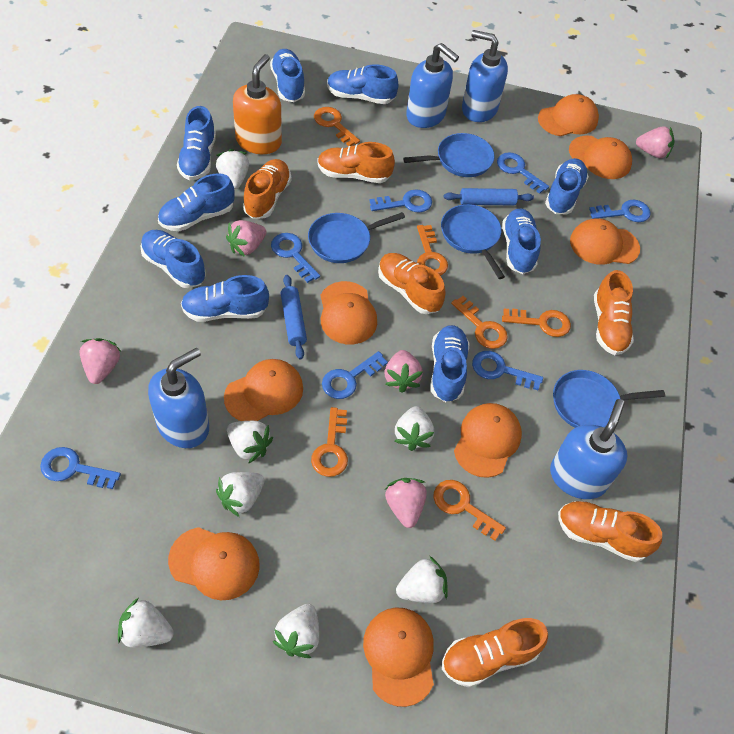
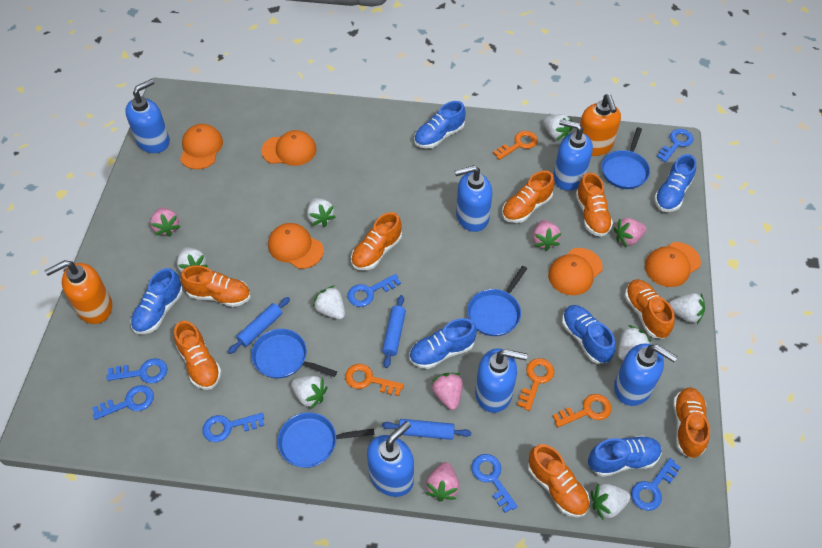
blue rolling pin: 2 -> 3
blue shoe: 9 -> 6
blue soap dispenser: 4 -> 6
orange cap: 8 -> 5
orange key: 6 -> 4
orange shoe: 6 -> 8
orange soap dispenser: 1 -> 2
white strawberry: 7 -> 8

